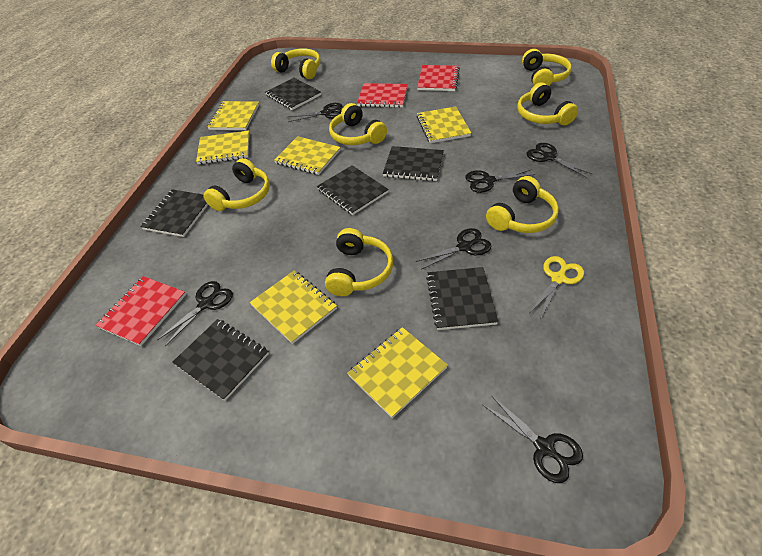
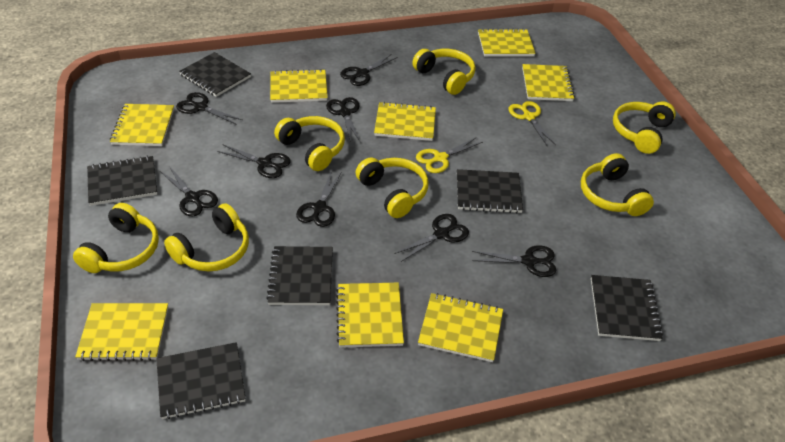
black scissors: 6 -> 8
red notebook: 3 -> 0
yellow notebook: 6 -> 8
yellow scissors: 1 -> 2

